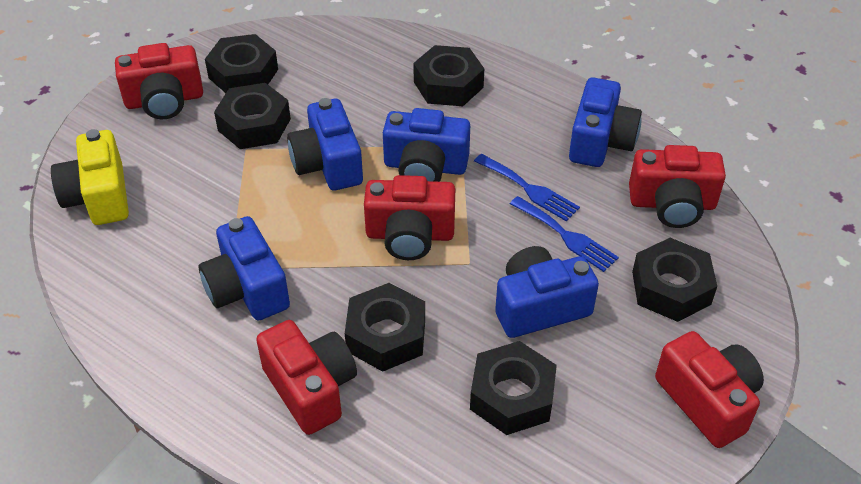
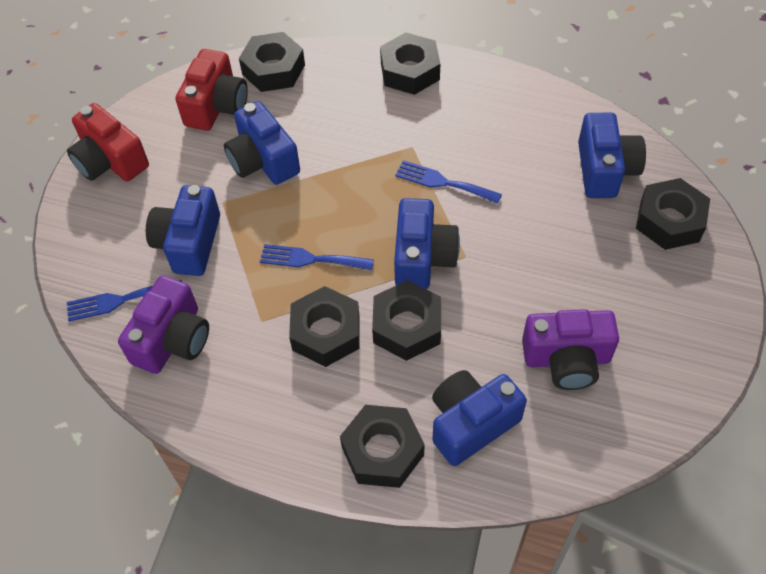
blue fork: 2 -> 3
purple camera: 0 -> 2
red camera: 5 -> 2
yellow camera: 1 -> 0

